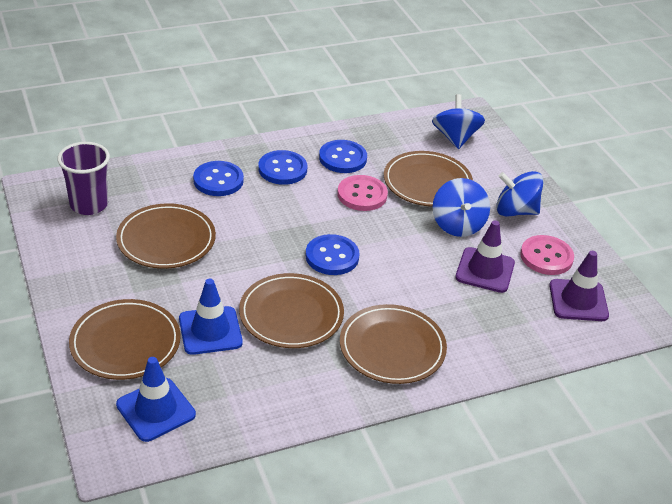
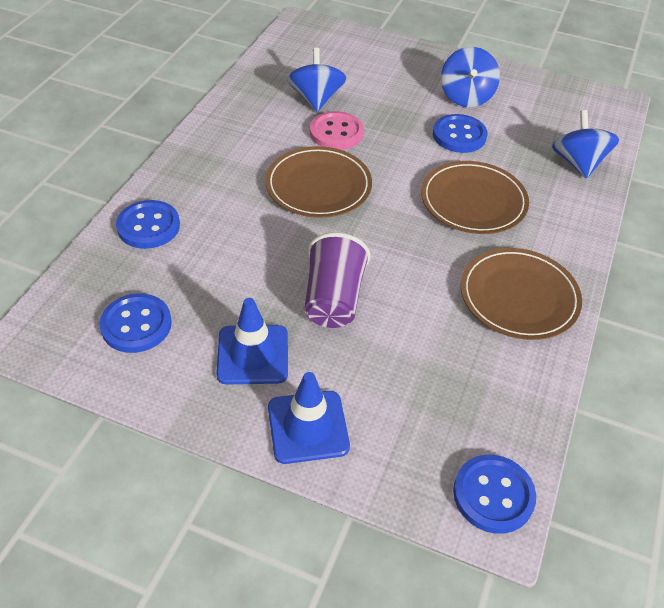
brown plate: 5 -> 3
pink button: 2 -> 1
purple traffic cone: 2 -> 0

